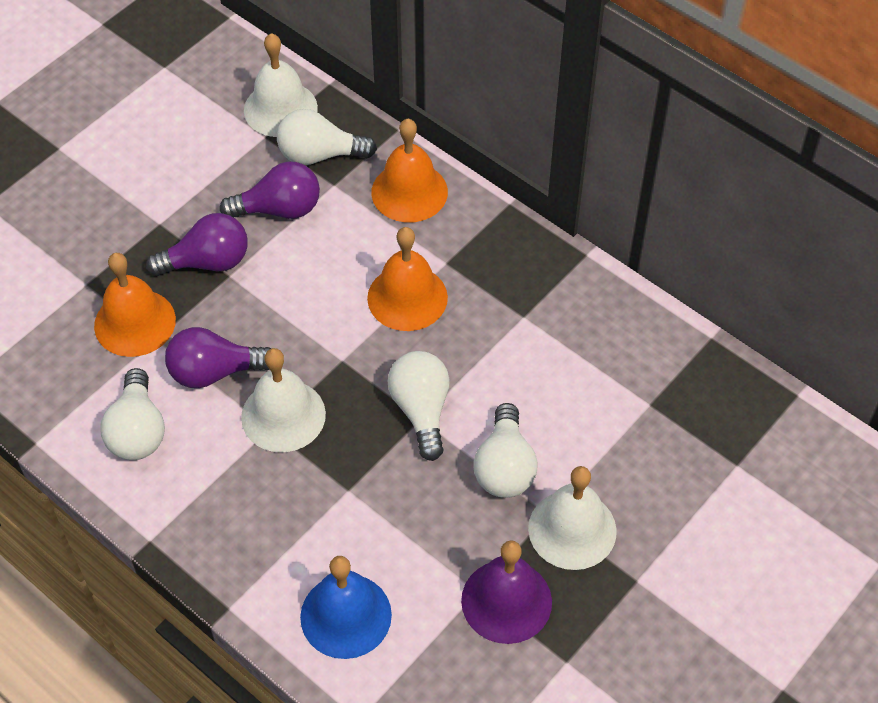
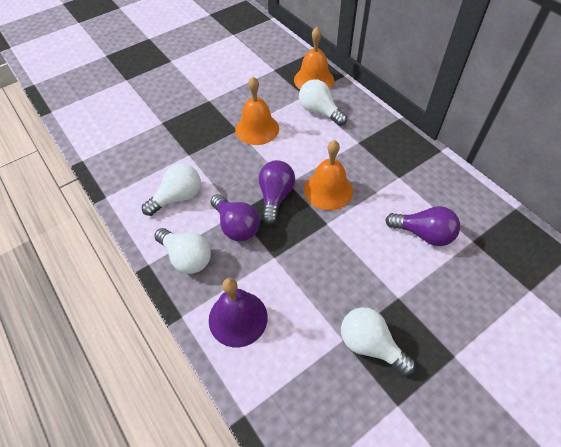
blue bell: 1 -> 0
white bell: 3 -> 0

